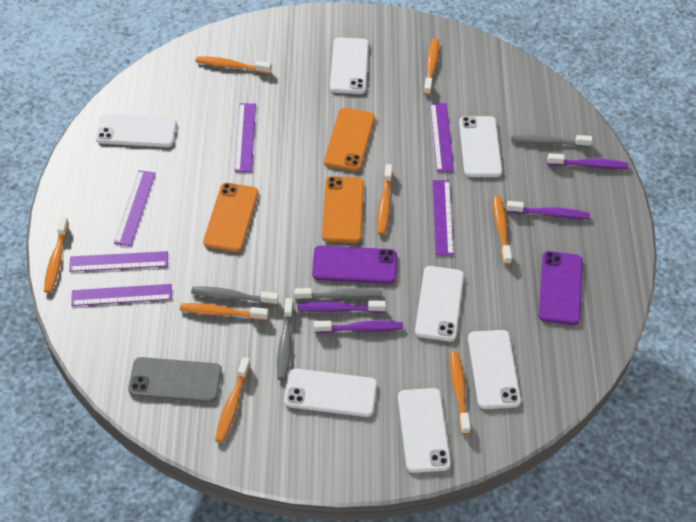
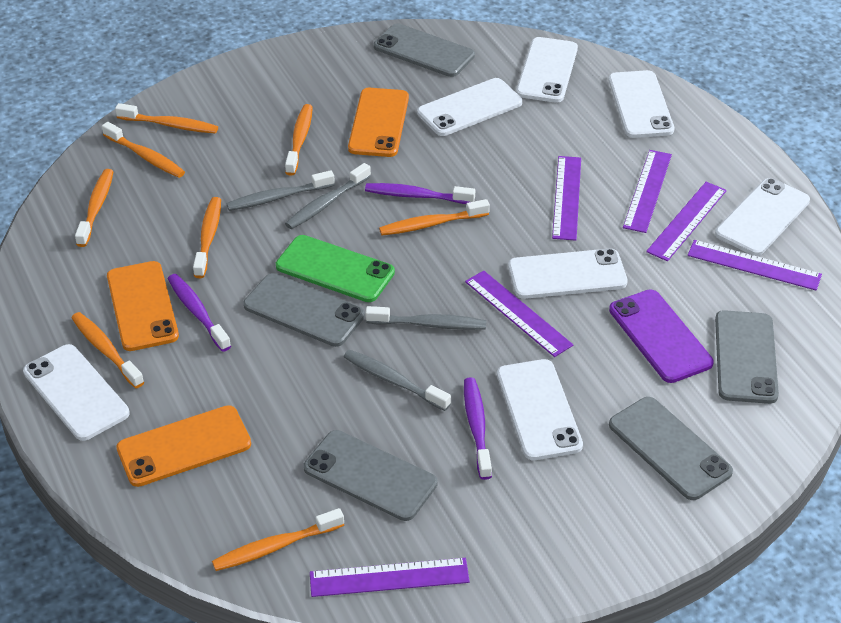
green phone: 0 -> 1
grey phone: 1 -> 5
purple phone: 2 -> 1
purple toothbrush: 4 -> 3

